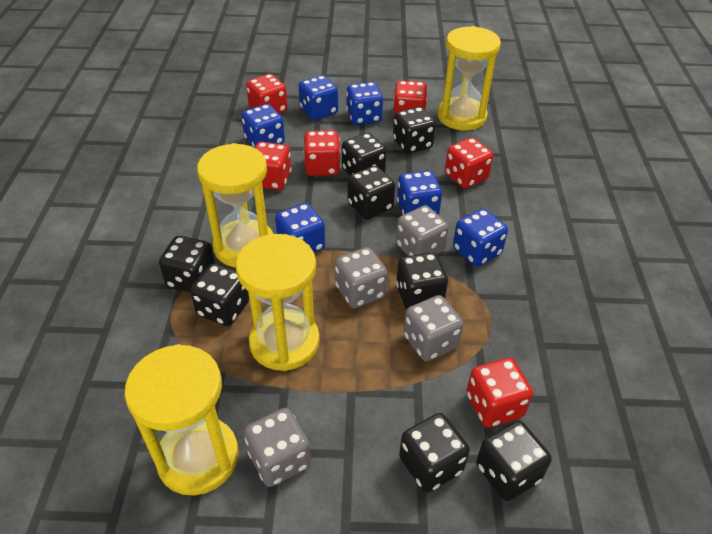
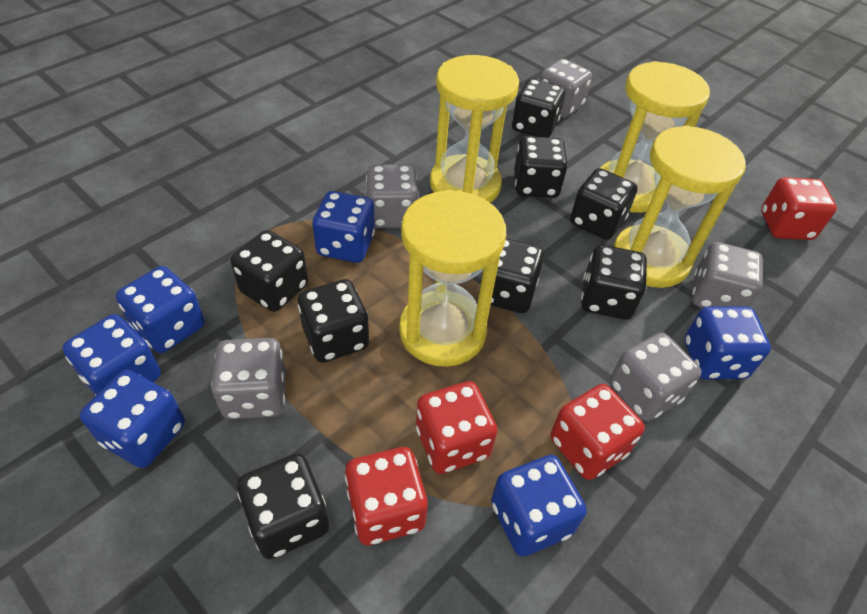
grey dice: 4 -> 5
red dice: 6 -> 4

